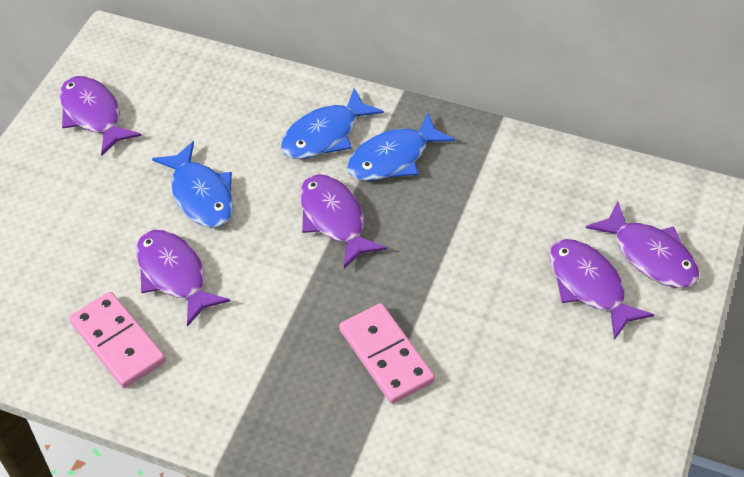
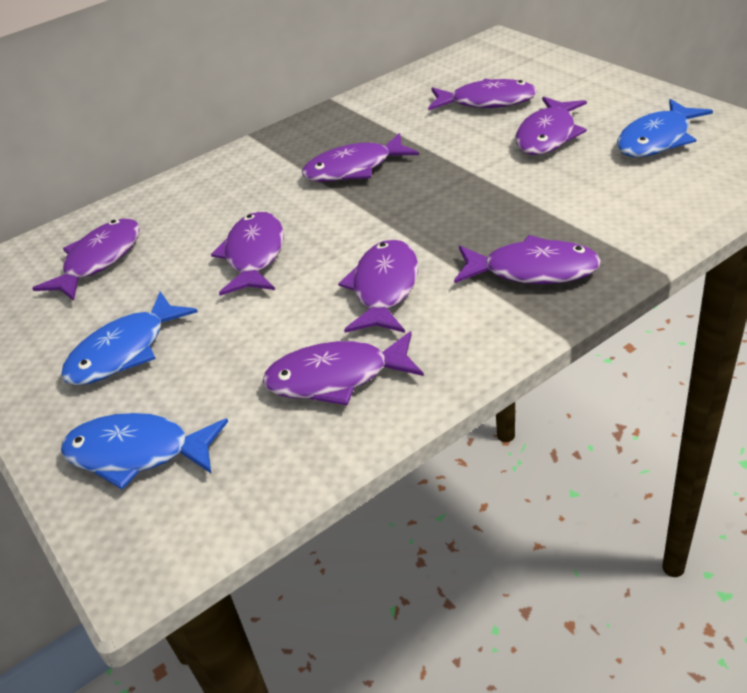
pink domino: 2 -> 0
purple fish: 5 -> 8

